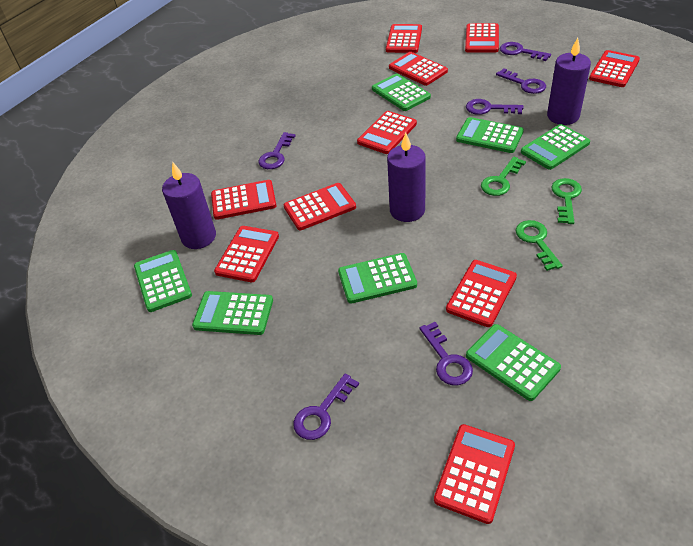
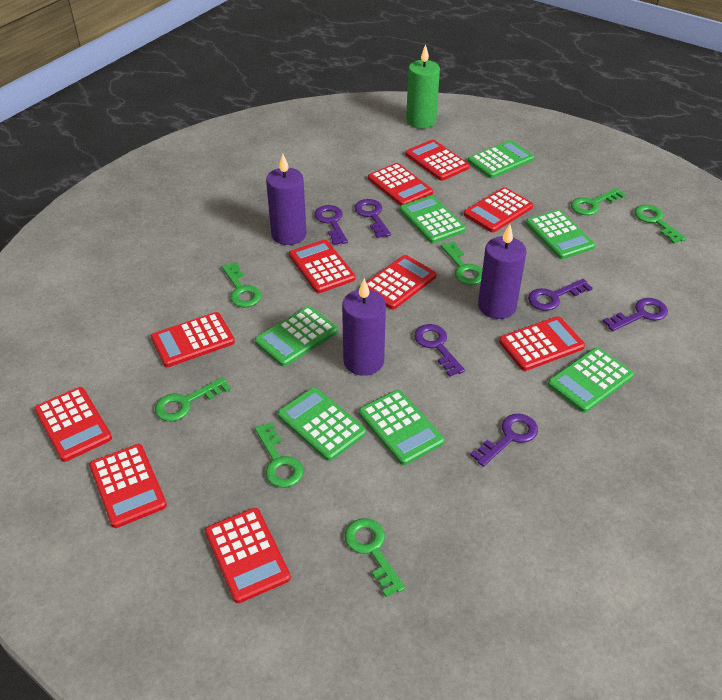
green candle: 0 -> 1
green key: 3 -> 7

